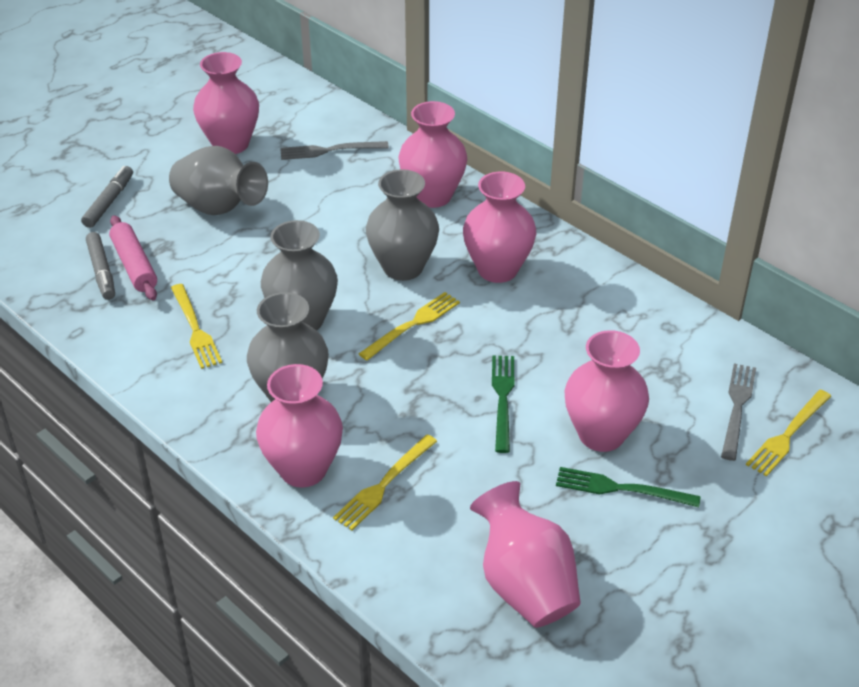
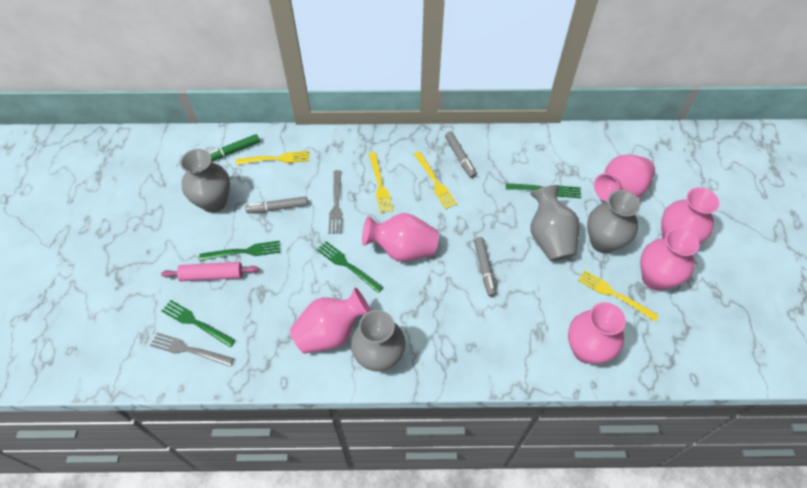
green fork: 2 -> 4
green marker: 0 -> 1
grey marker: 2 -> 3

